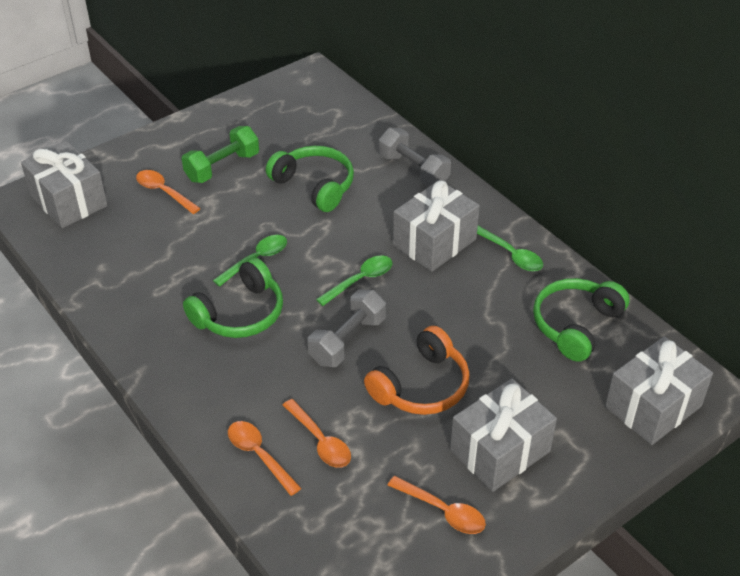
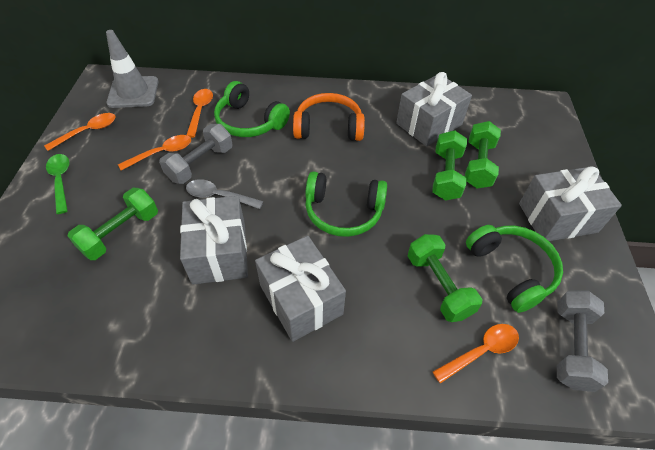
green dumbbell: 1 -> 4
green spoon: 3 -> 1
grey spoon: 0 -> 1
grey traffic cone: 0 -> 1

